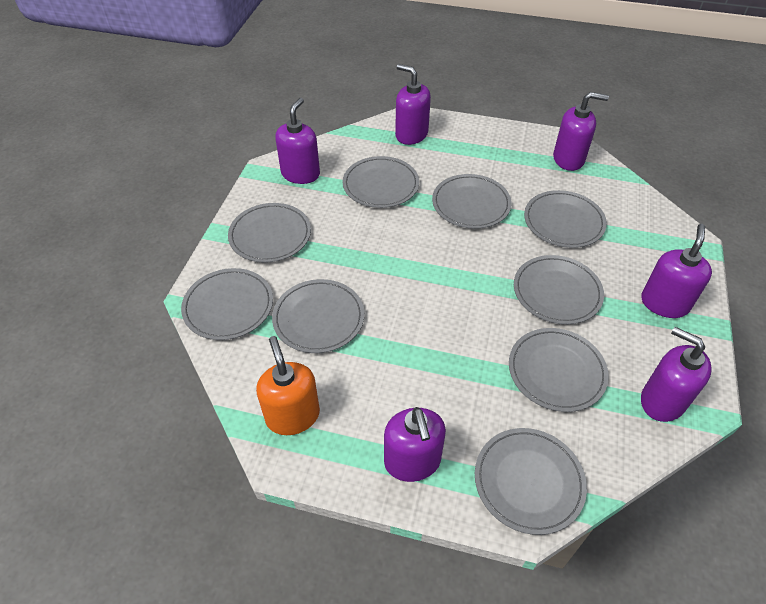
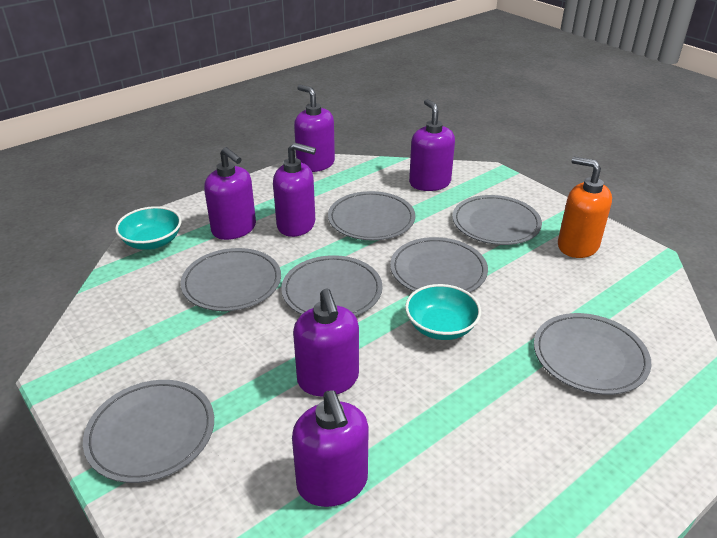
grey plate: 9 -> 7
turquoise bowl: 0 -> 2

